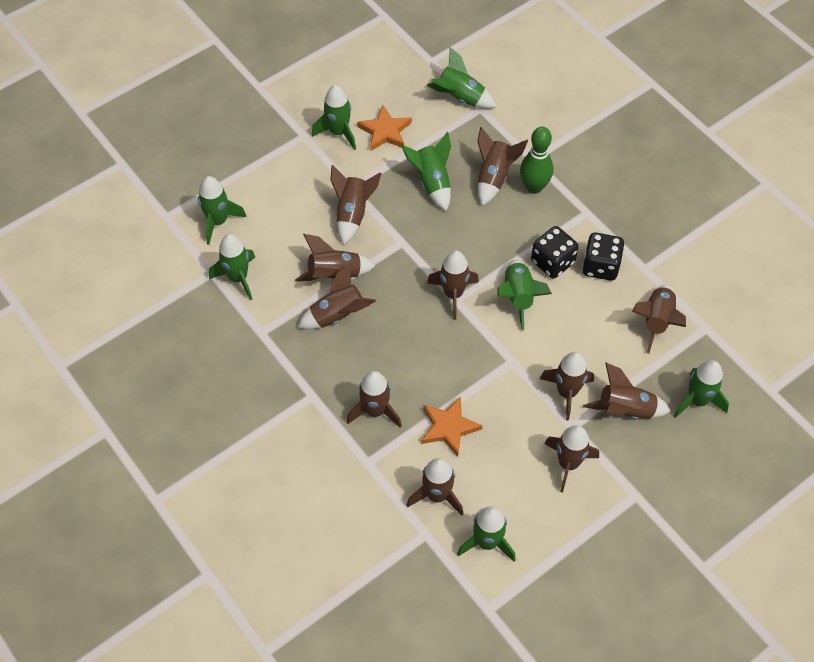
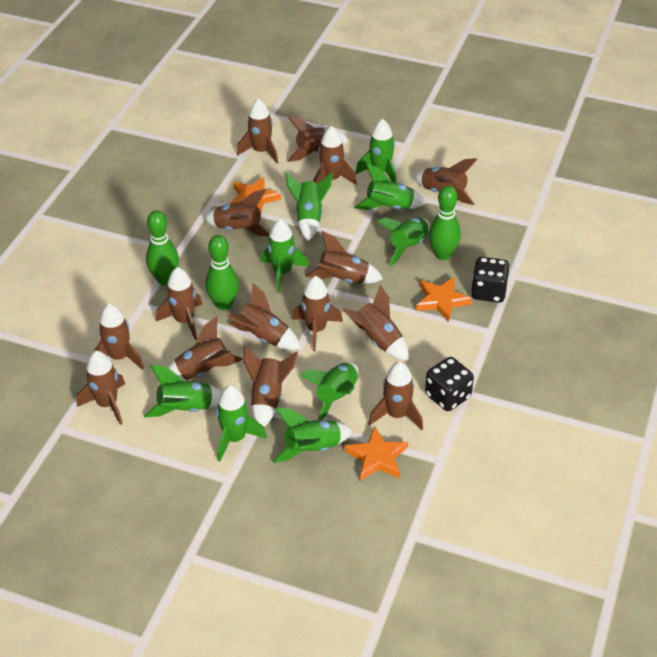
brown rocket: 11 -> 15
green bowling pin: 1 -> 3
green rocket: 8 -> 9
orange star: 2 -> 3

